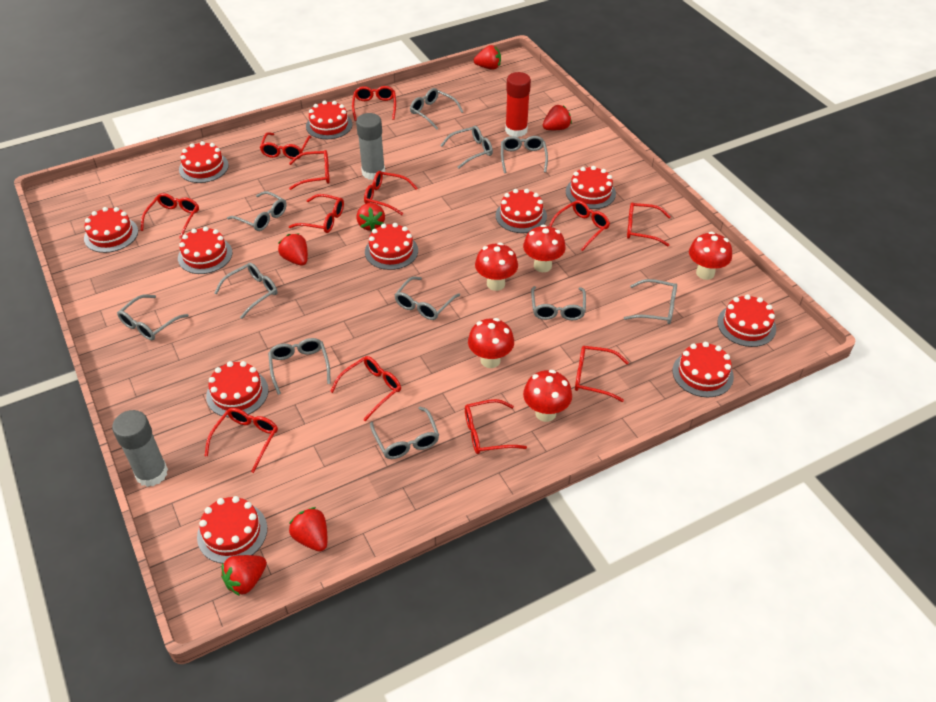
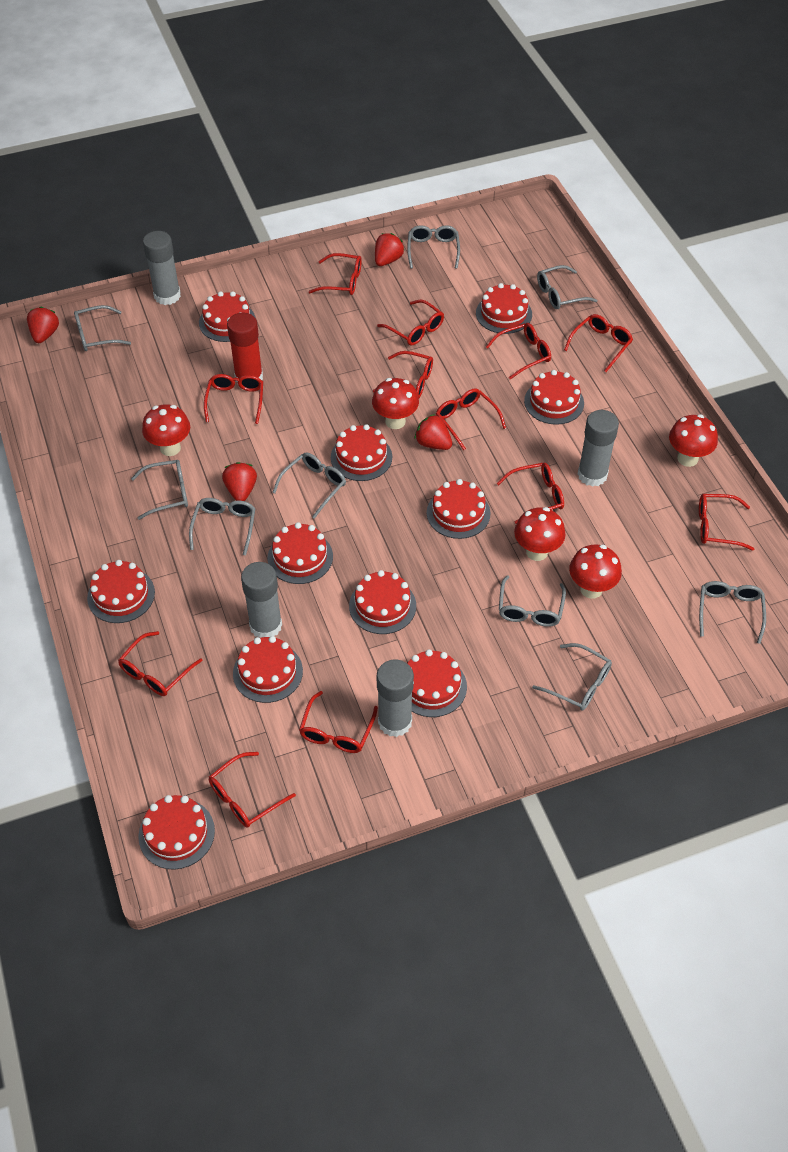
grey glasses: 11 -> 9
grey glue stick: 2 -> 4
red strawberry: 6 -> 4

